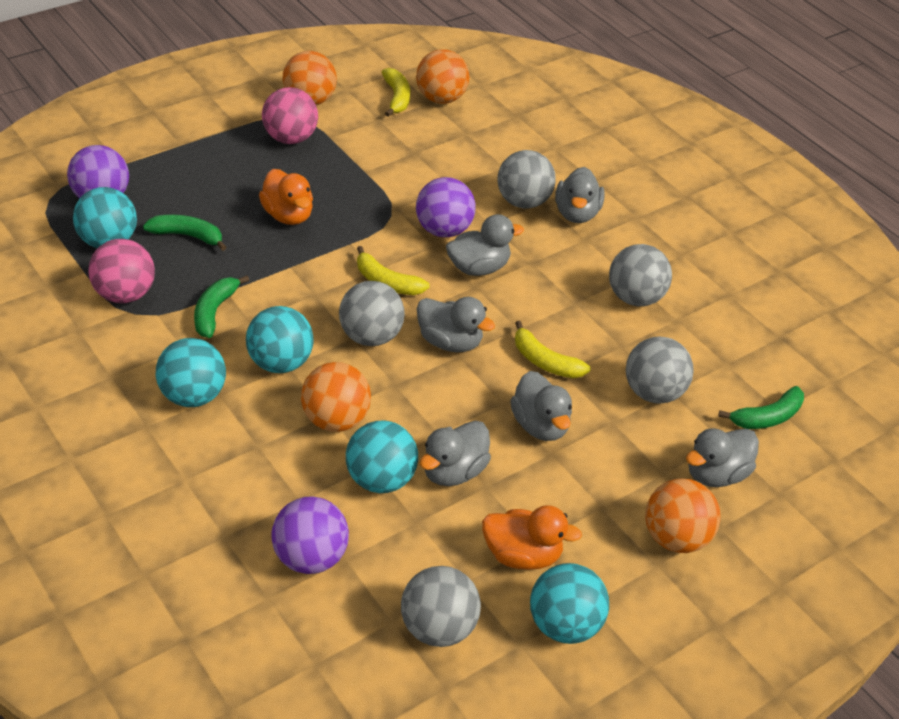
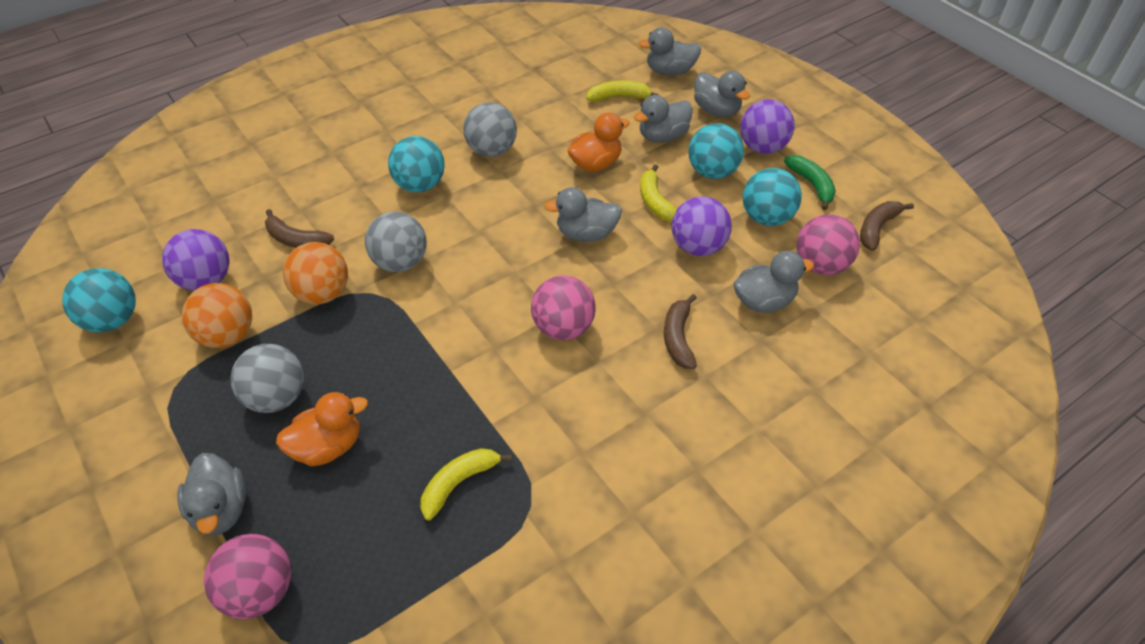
brown banana: 0 -> 3
green banana: 3 -> 1
grey ball: 5 -> 3
orange ball: 4 -> 2
pink ball: 2 -> 3
turquoise ball: 5 -> 4

